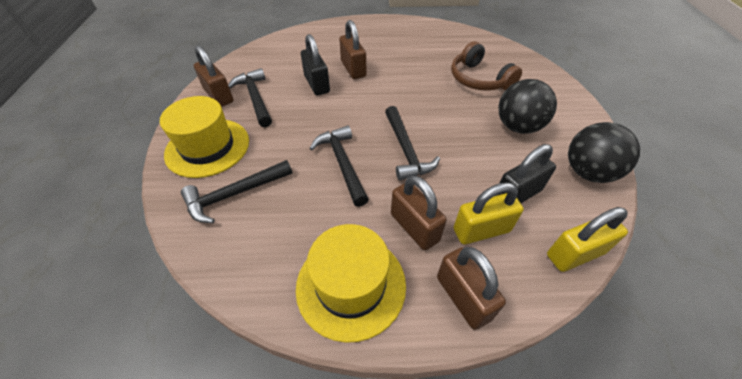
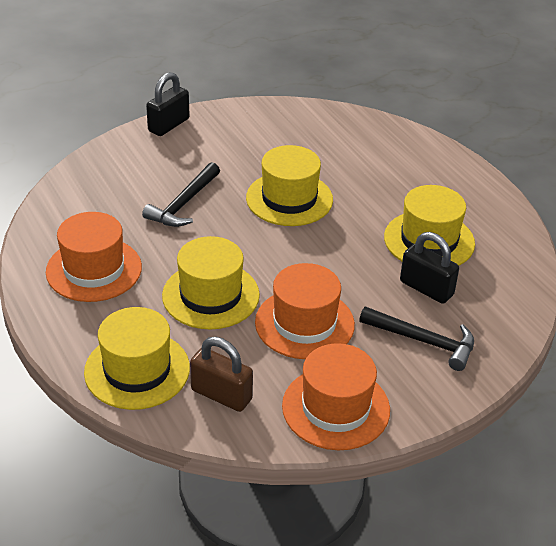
black ball: 2 -> 0
black hammer: 4 -> 2
brown headphones: 1 -> 0
brown padlock: 4 -> 1
orange hat: 0 -> 3
yellow hat: 2 -> 4
yellow padlock: 2 -> 0

